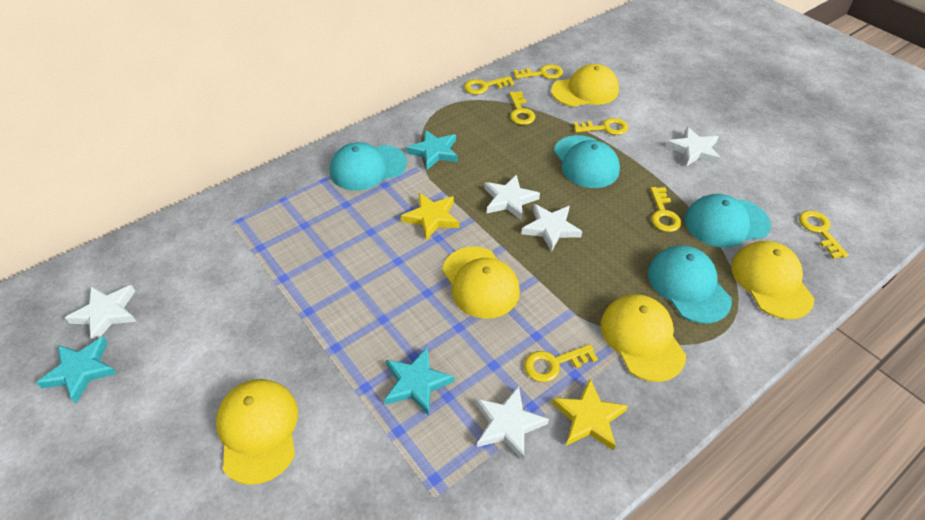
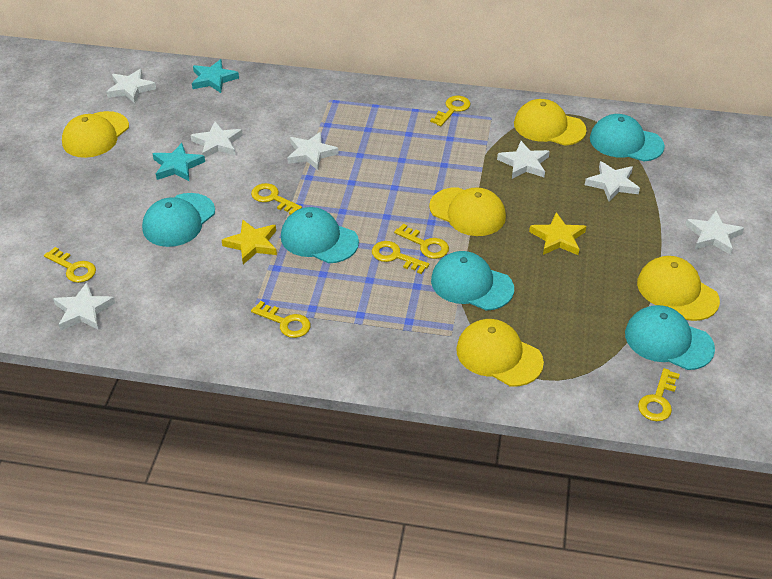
turquoise cap: 4 -> 5
turquoise star: 3 -> 2
white star: 5 -> 7

